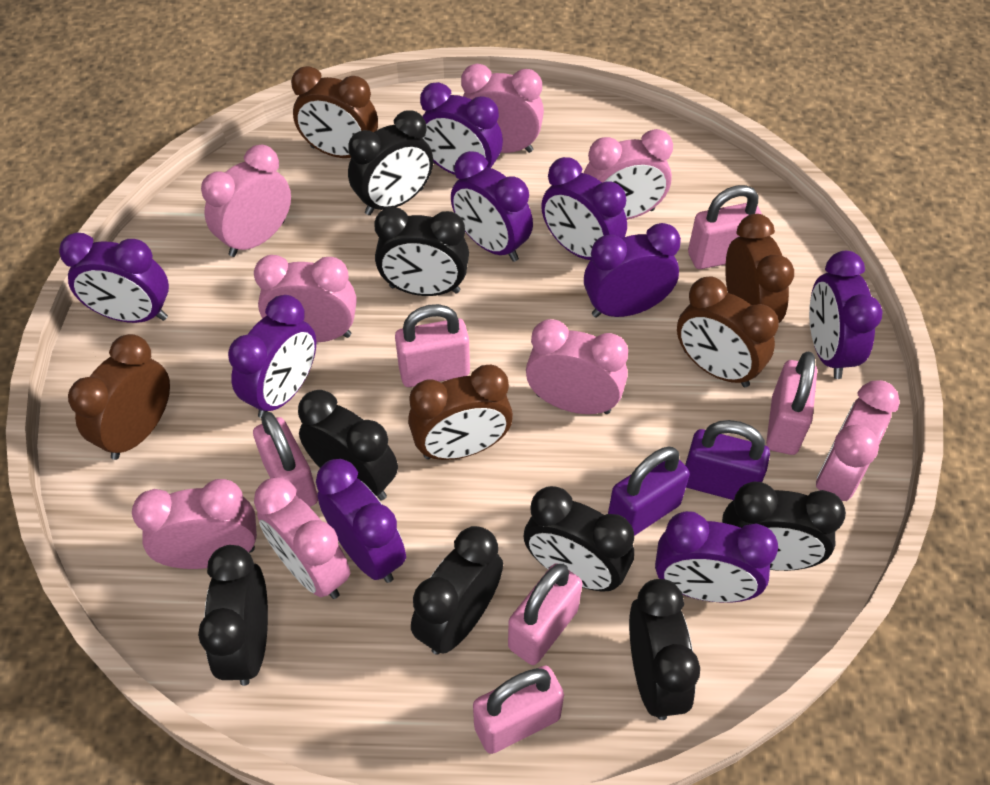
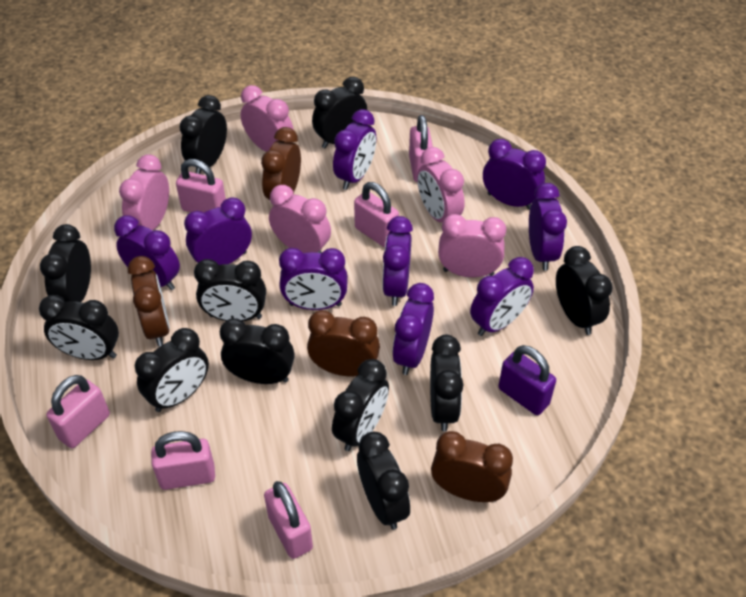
black clock: 8 -> 11
brown clock: 5 -> 4
pink clock: 8 -> 5
purple padlock: 2 -> 1

